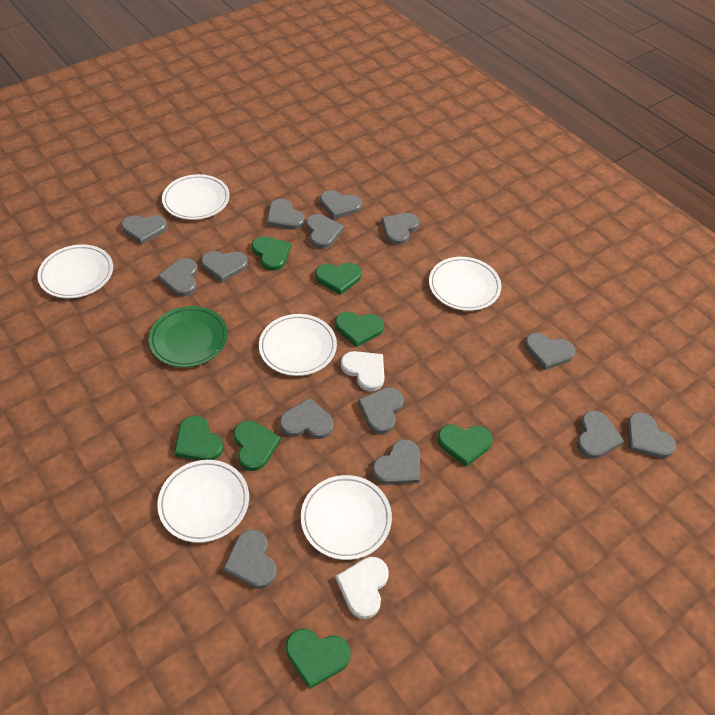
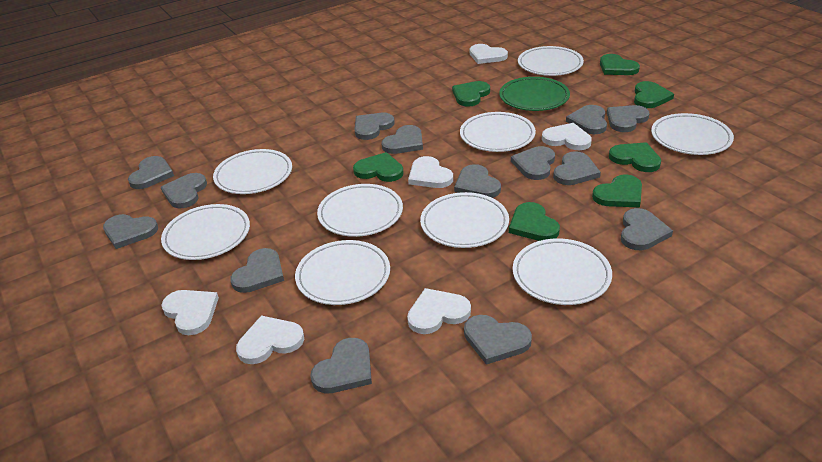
white heart: 2 -> 6
white plate: 6 -> 9

